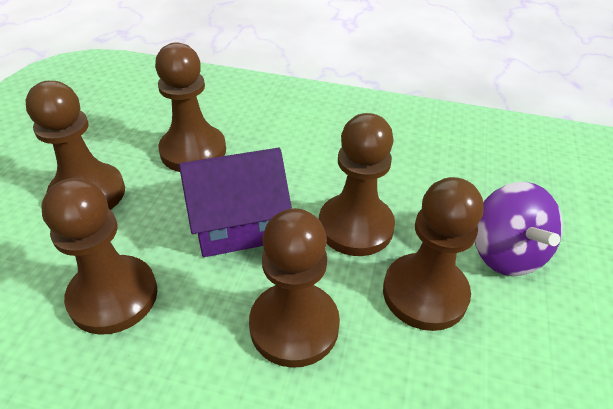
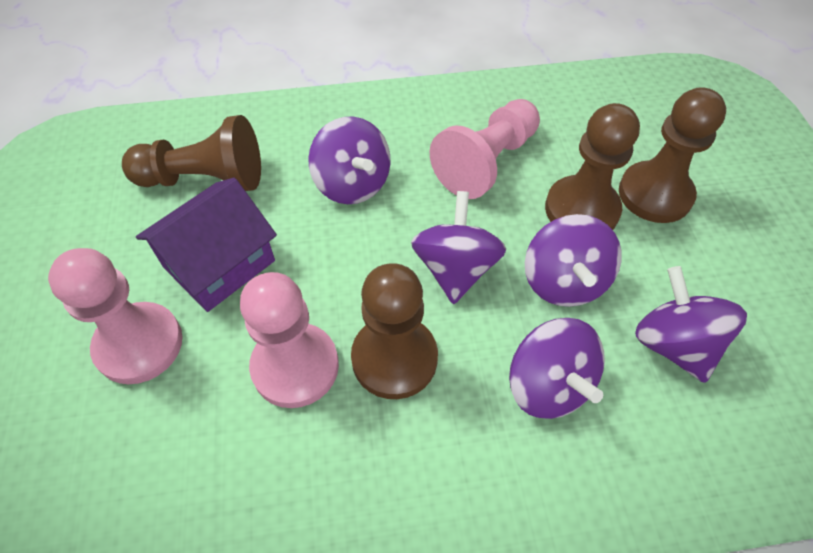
brown pawn: 6 -> 4
pink pawn: 0 -> 3
purple spinning top: 1 -> 5

